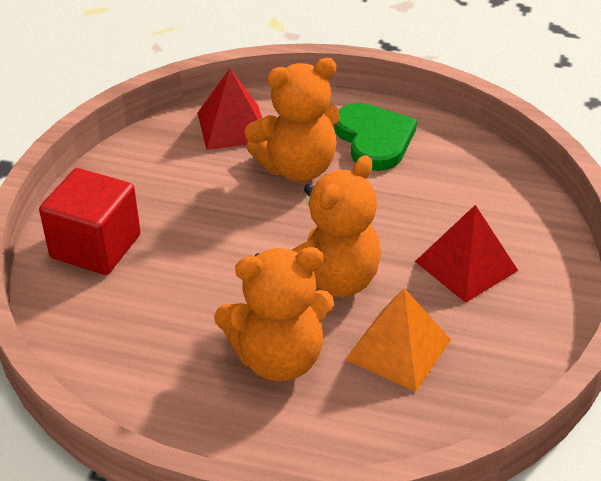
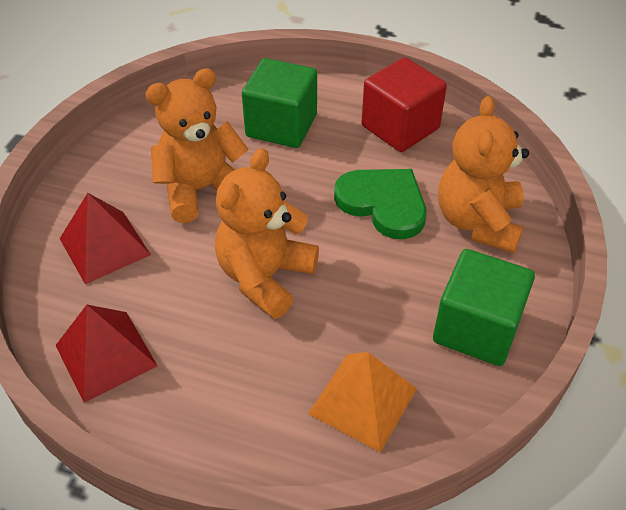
green cube: 0 -> 2

